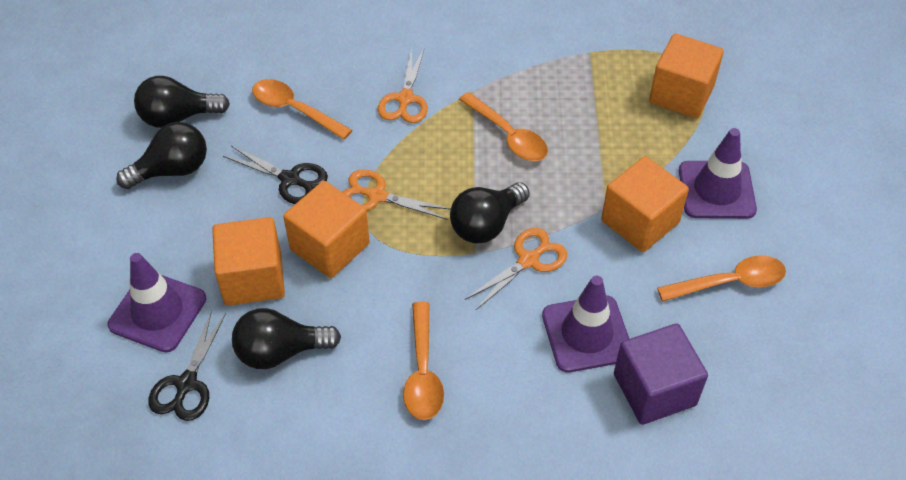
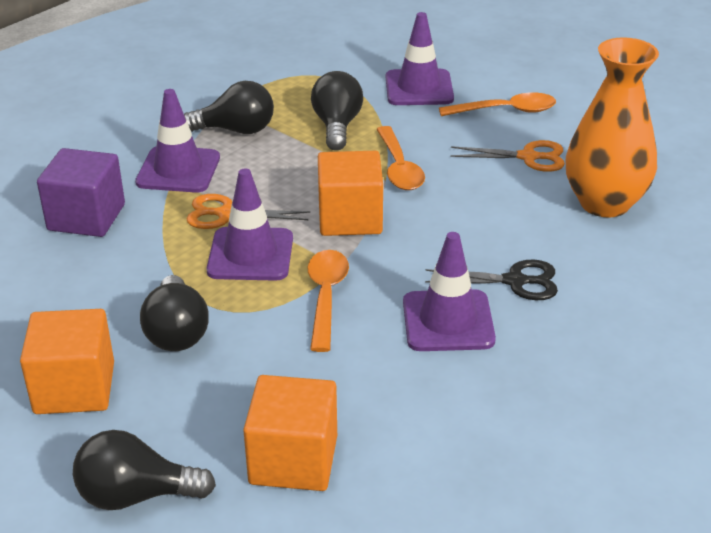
black scissors: 2 -> 1
orange cube: 4 -> 3
orange scissors: 3 -> 2
orange spoon: 4 -> 3
orange vase: 0 -> 1
purple traffic cone: 3 -> 4

